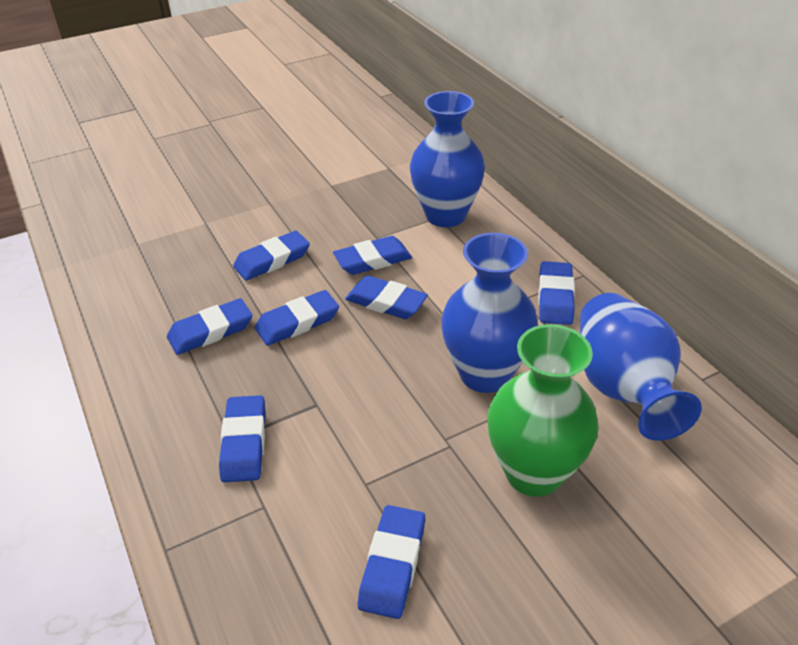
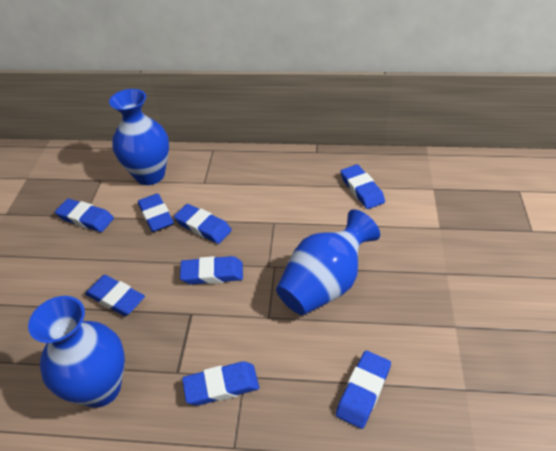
green vase: 1 -> 0

